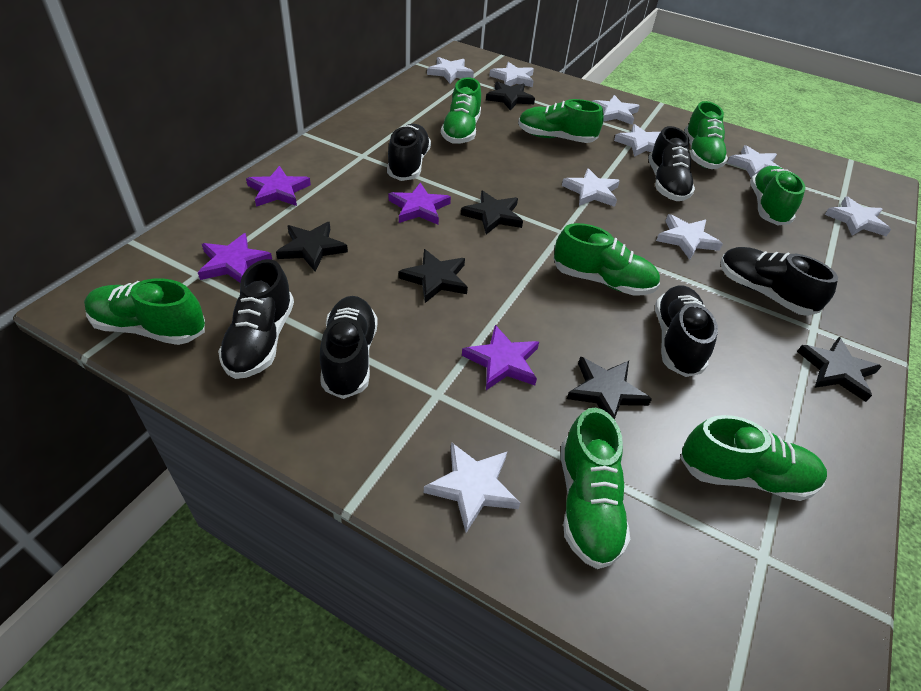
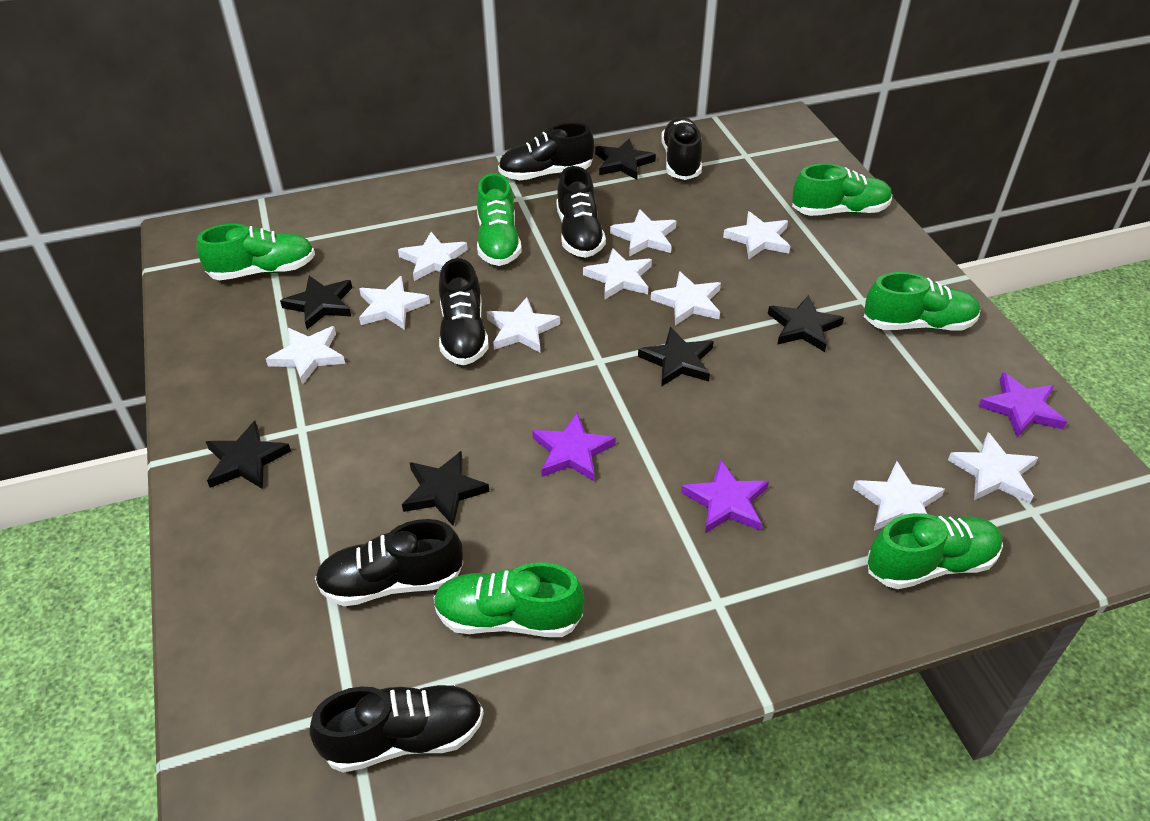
green shoe: 8 -> 6
purple star: 4 -> 3
white star: 9 -> 10

